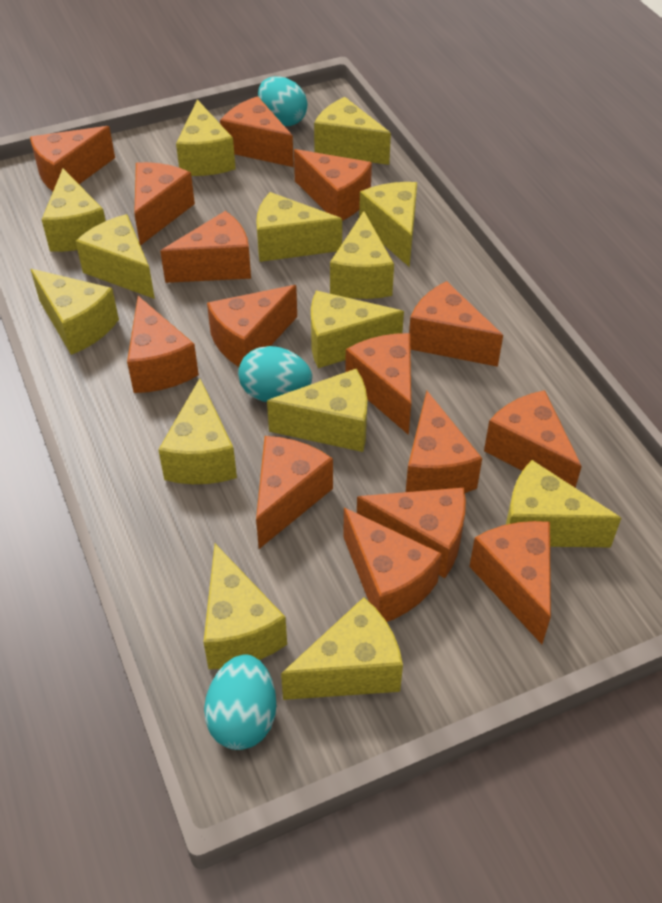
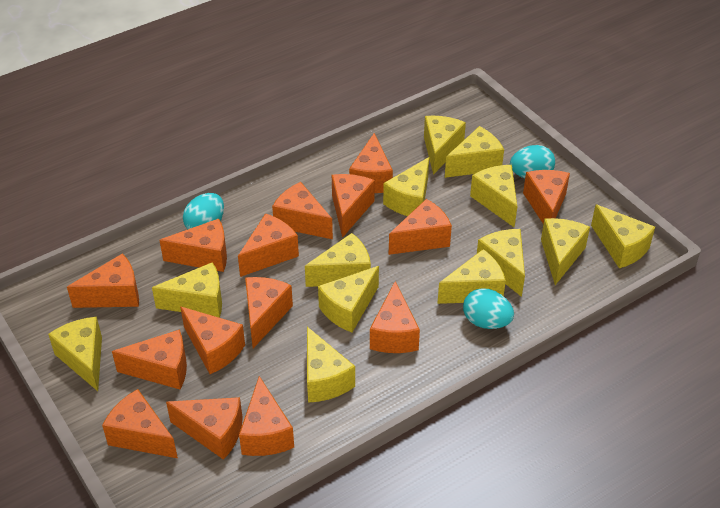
yellow cheese: 14 -> 13

